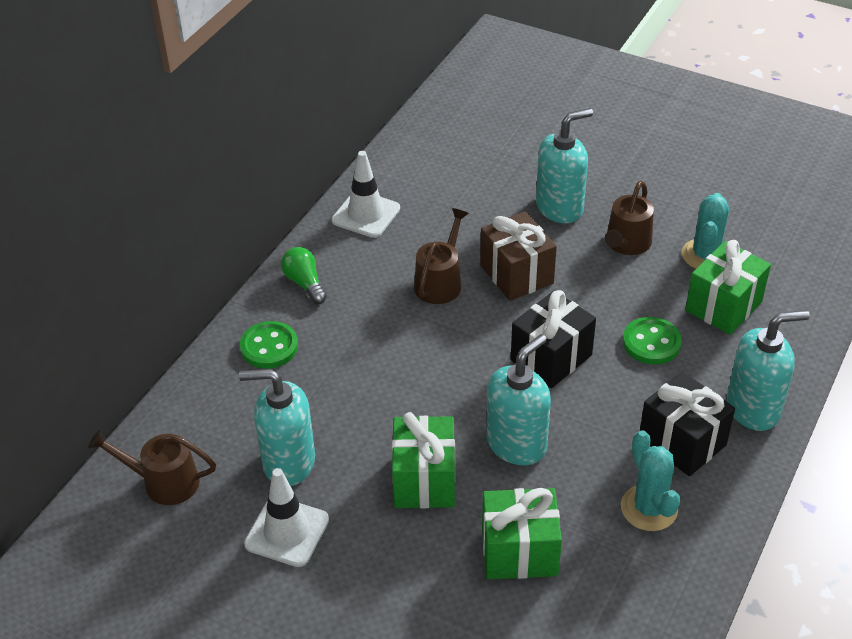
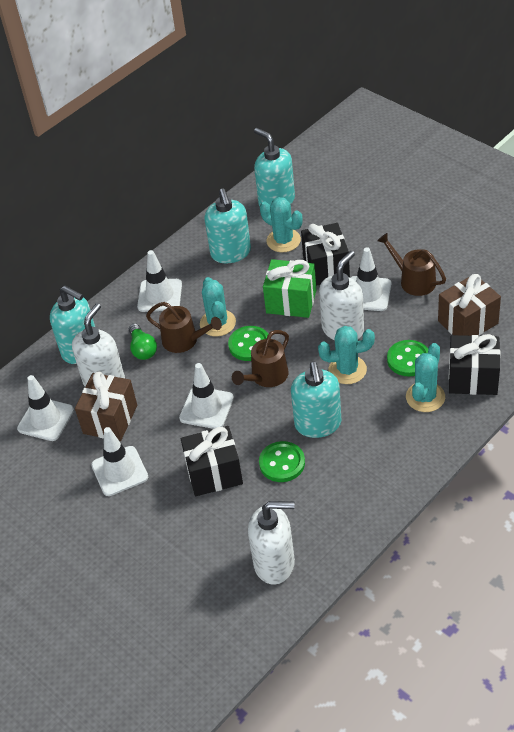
black gift: 2 -> 3
brown gift: 1 -> 2
green button: 2 -> 3
green gift: 3 -> 1
turquoise cactus: 2 -> 4
white soap dispenser: 0 -> 3
white traffic cone: 2 -> 5

